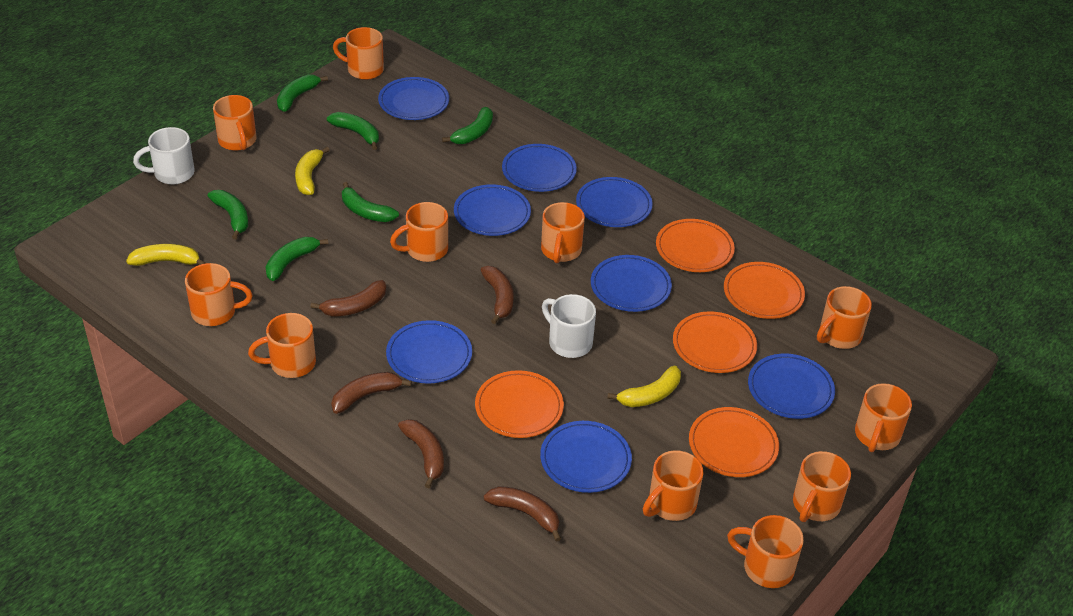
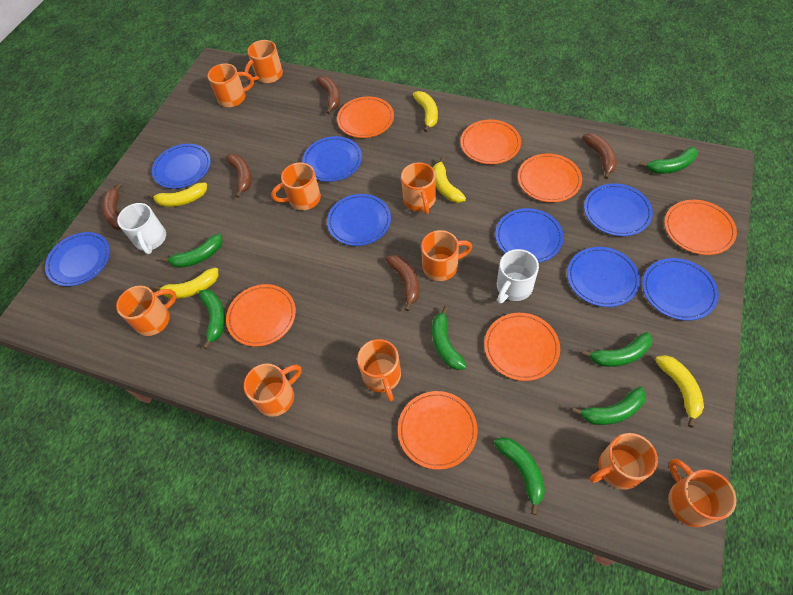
green banana: 6 -> 7
orange mug: 11 -> 10
orange plate: 5 -> 7
yellow banana: 3 -> 5

